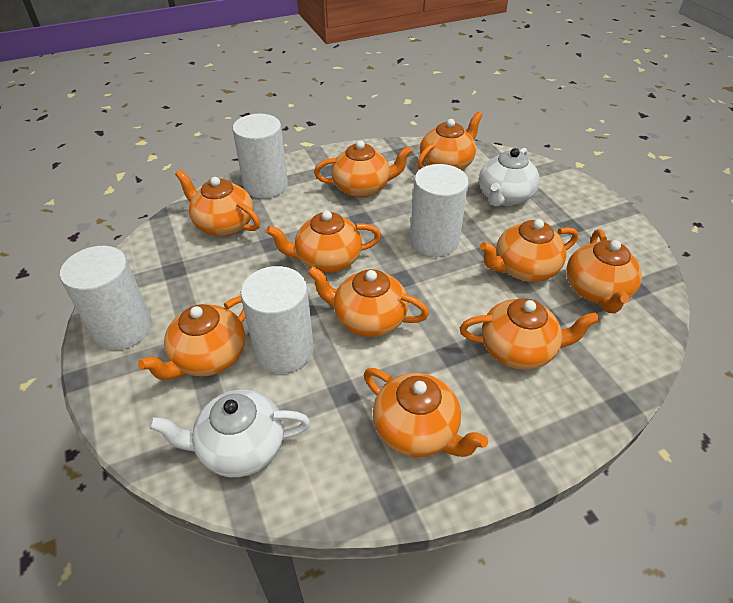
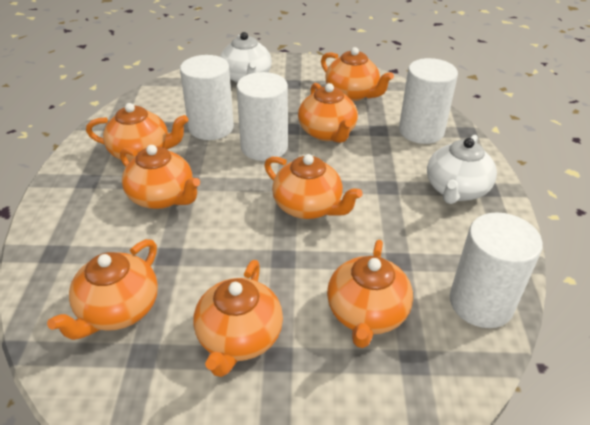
orange teapot: 10 -> 8

